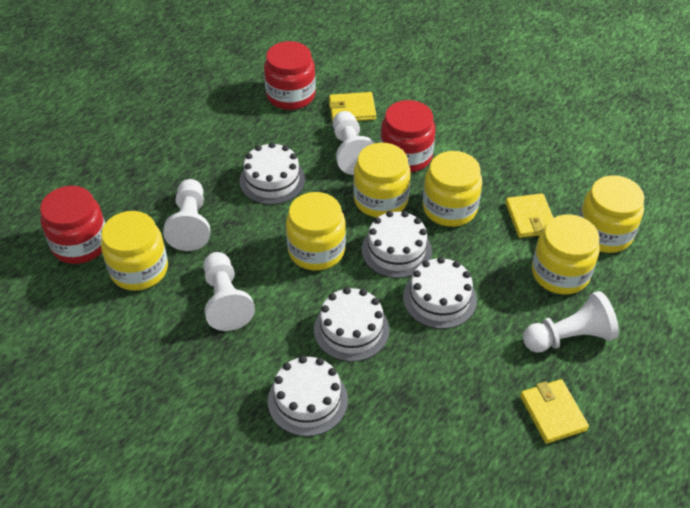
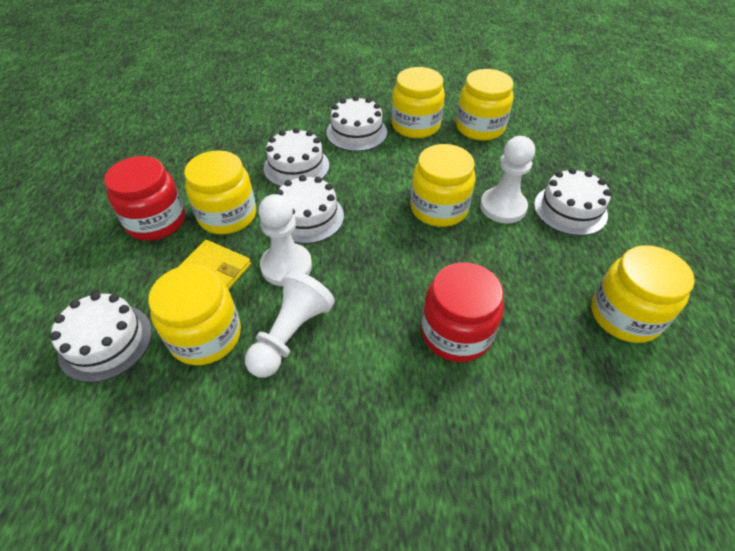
red jar: 3 -> 2
white pawn: 4 -> 3
yellow wallet: 3 -> 1

